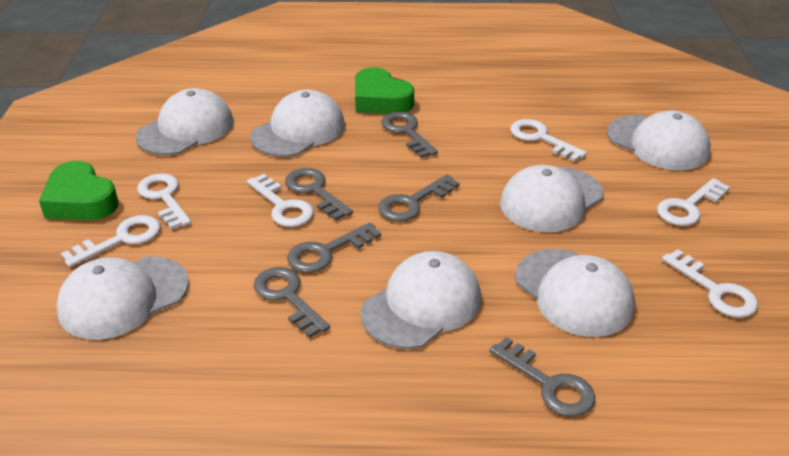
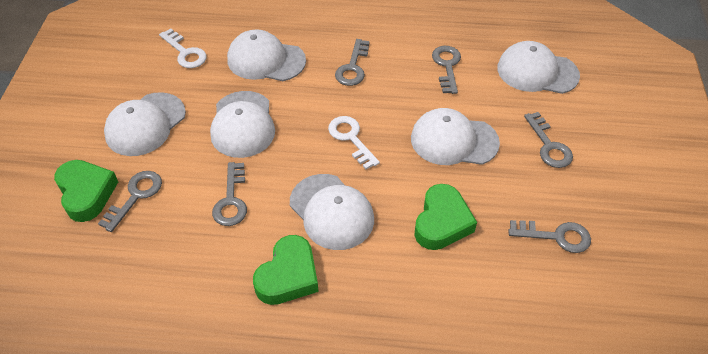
green heart: 2 -> 3
white cap: 7 -> 6
white key: 6 -> 2

